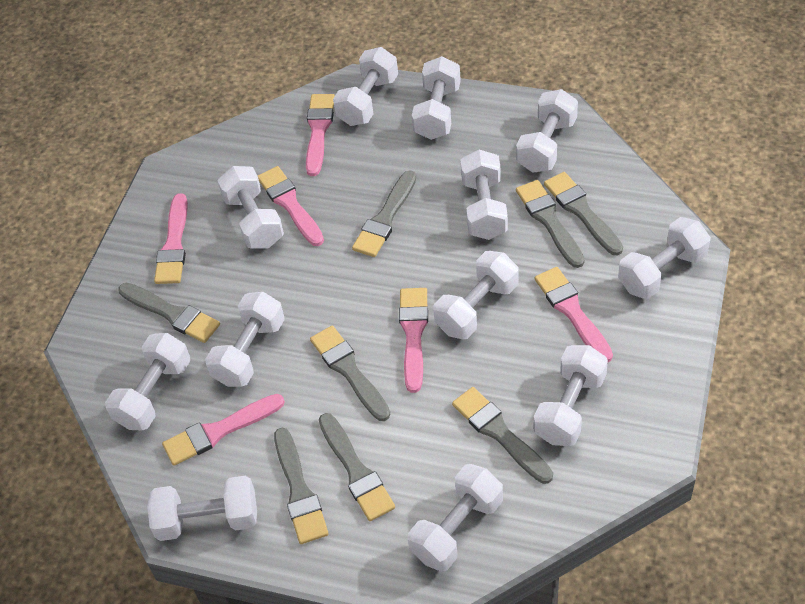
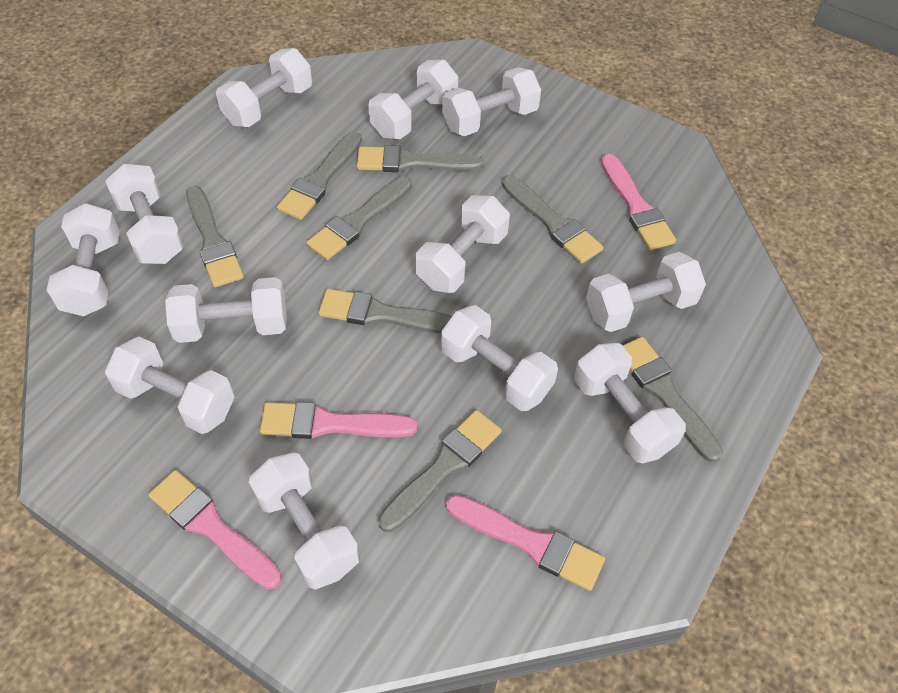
pink brush: 6 -> 4

